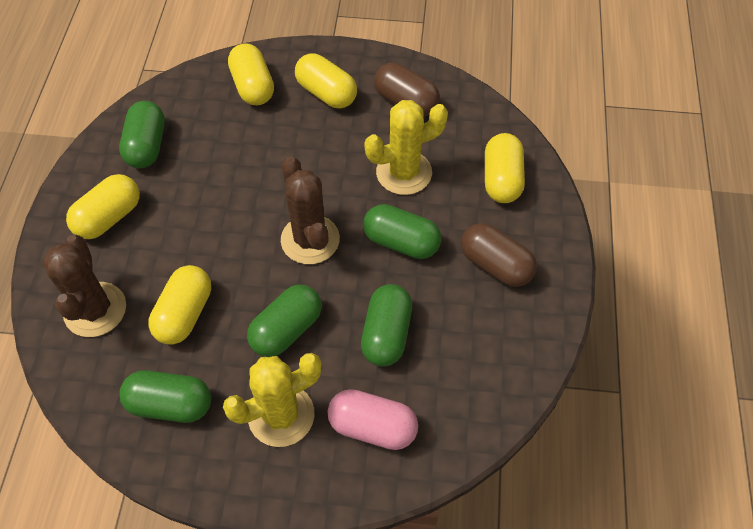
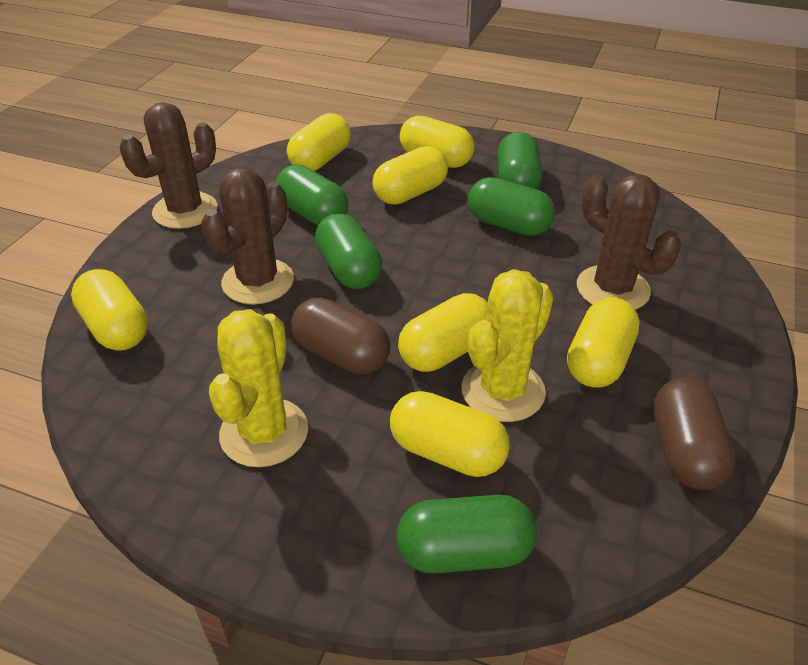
brown cactus: 2 -> 3
pink capsule: 1 -> 0
yellow capsule: 5 -> 7

